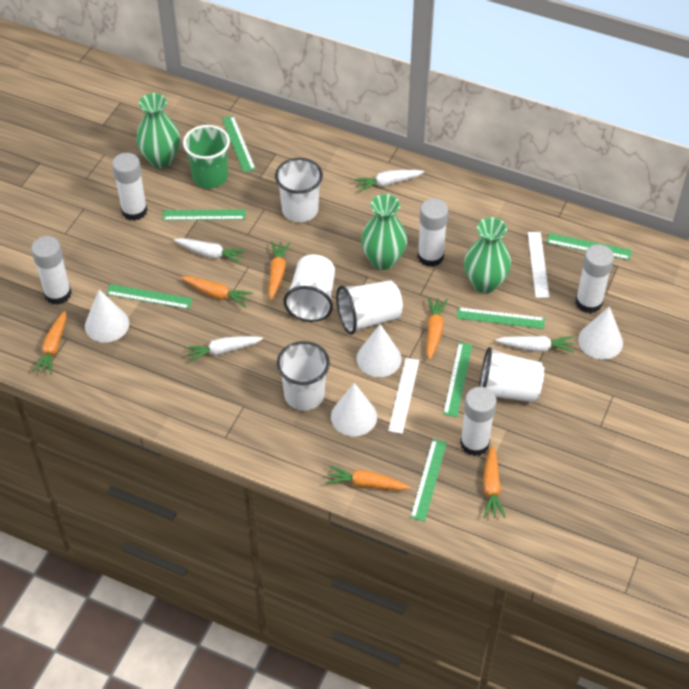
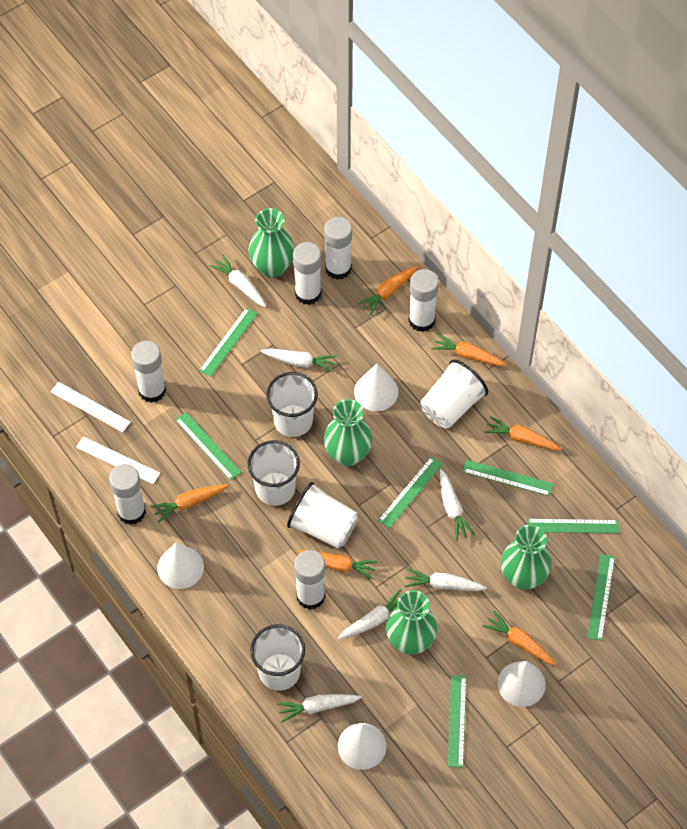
green cup: 1 -> 0
green vase: 3 -> 4
white carrot: 4 -> 6
white glue stick: 5 -> 6

